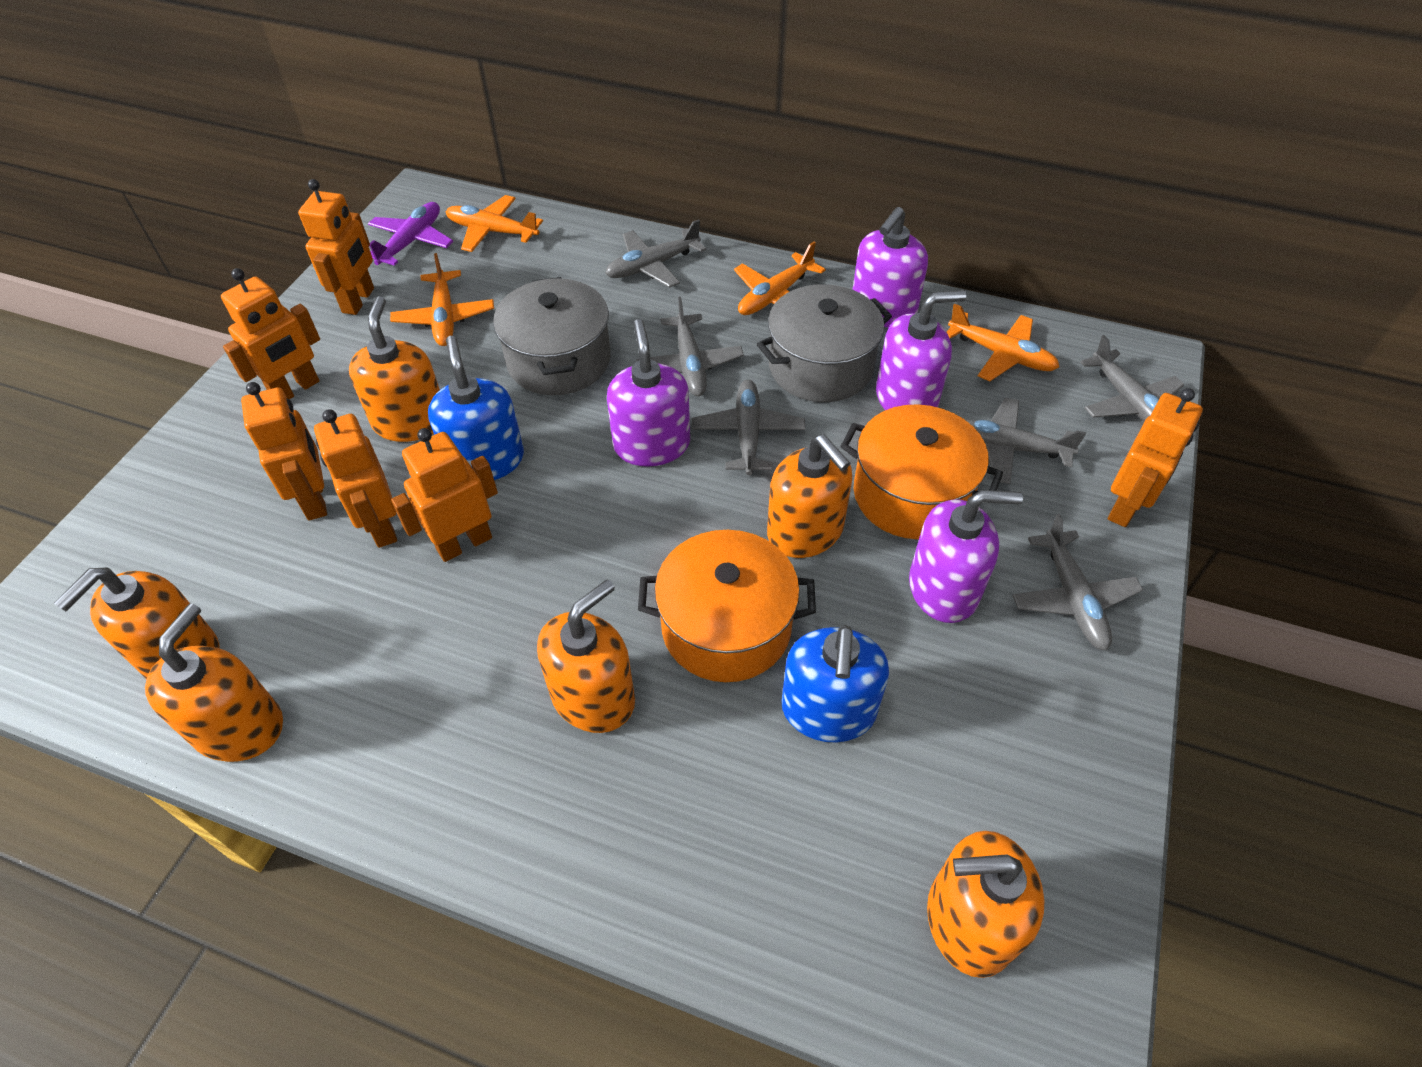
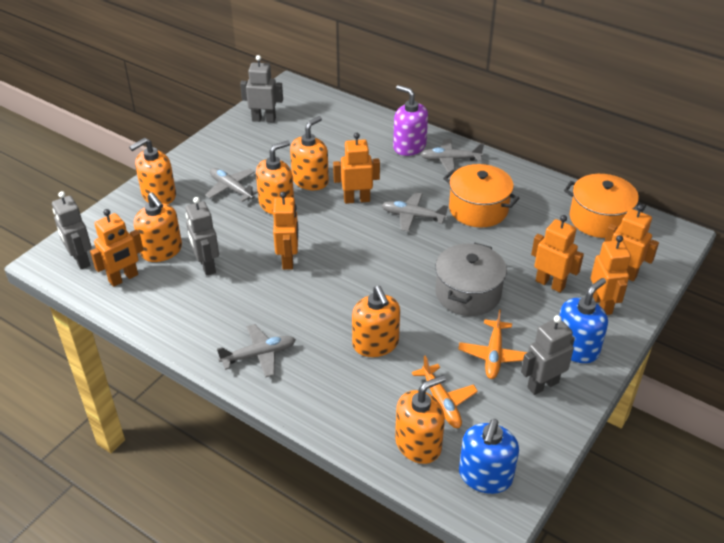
grey plane: 6 -> 4
grey pot: 2 -> 1
grey robot: 0 -> 4
orange plane: 4 -> 2
purple plane: 1 -> 0
purple soap dispenser: 4 -> 1

